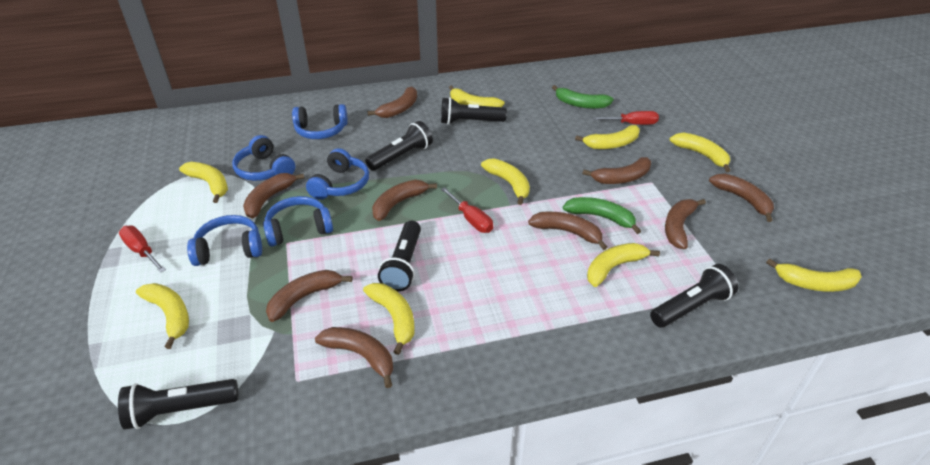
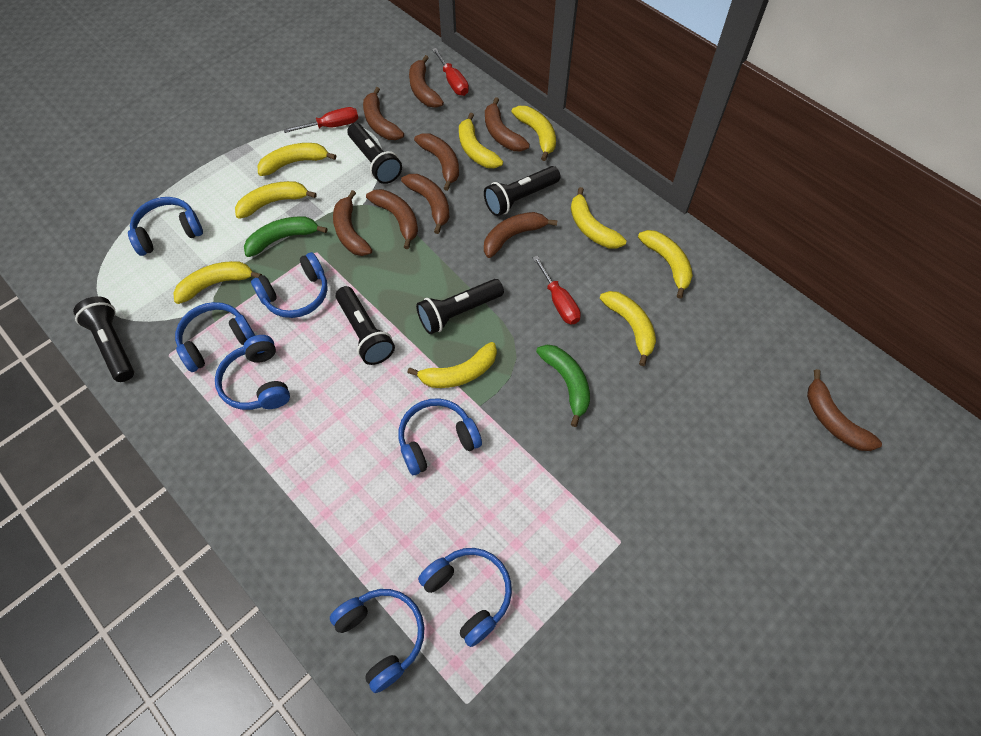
blue headphones: 5 -> 7

